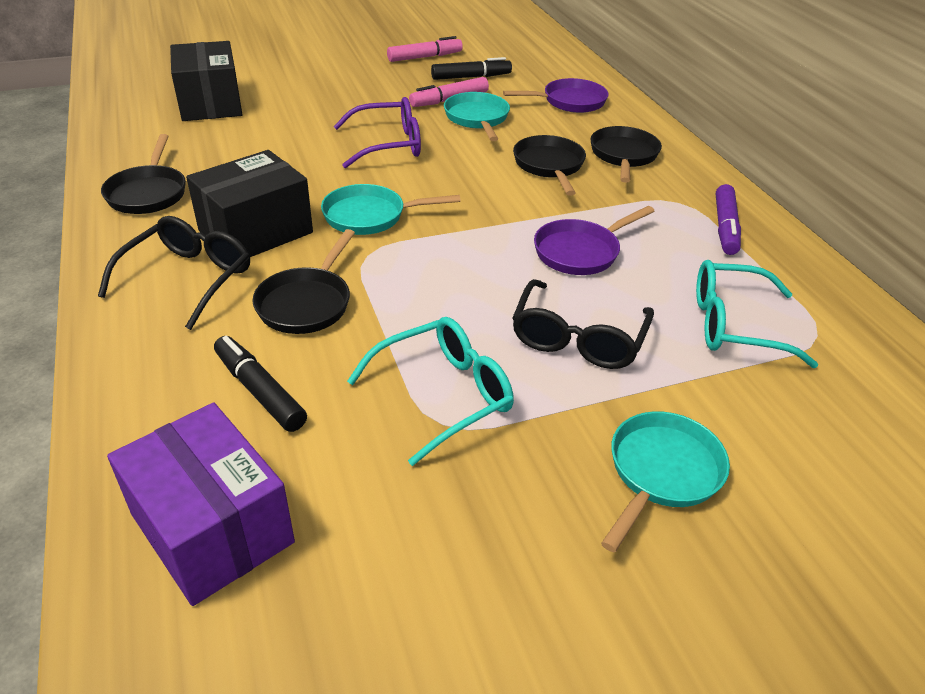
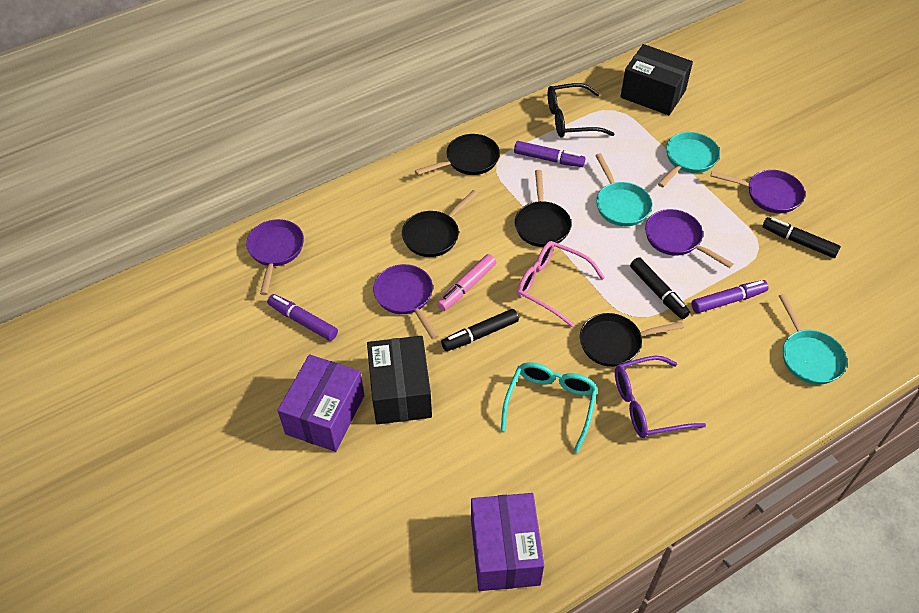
black glasses: 2 -> 1
black marker: 2 -> 3
pink glasses: 0 -> 1
pink marker: 2 -> 1
purple box: 1 -> 2
purple marker: 1 -> 3
purple pan: 2 -> 4
turquoise glasses: 2 -> 1

